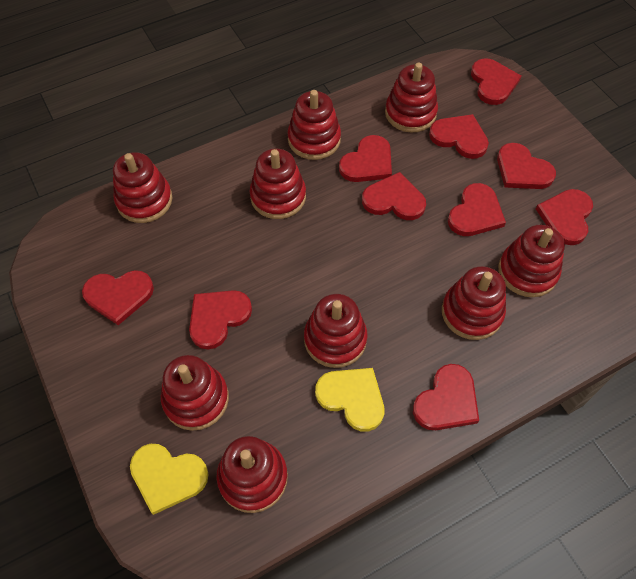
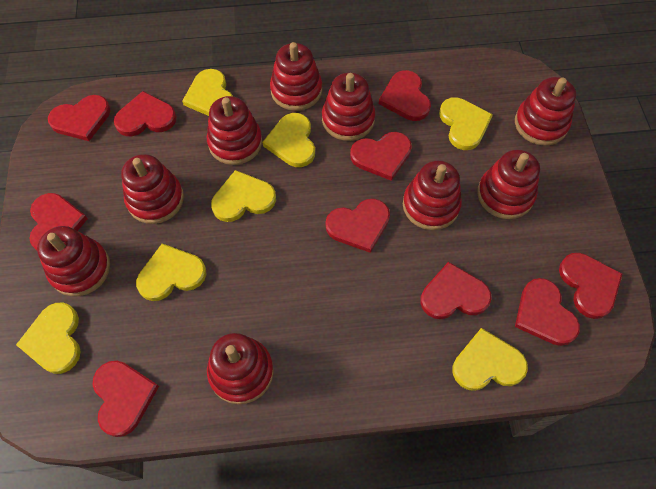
yellow heart: 2 -> 7

